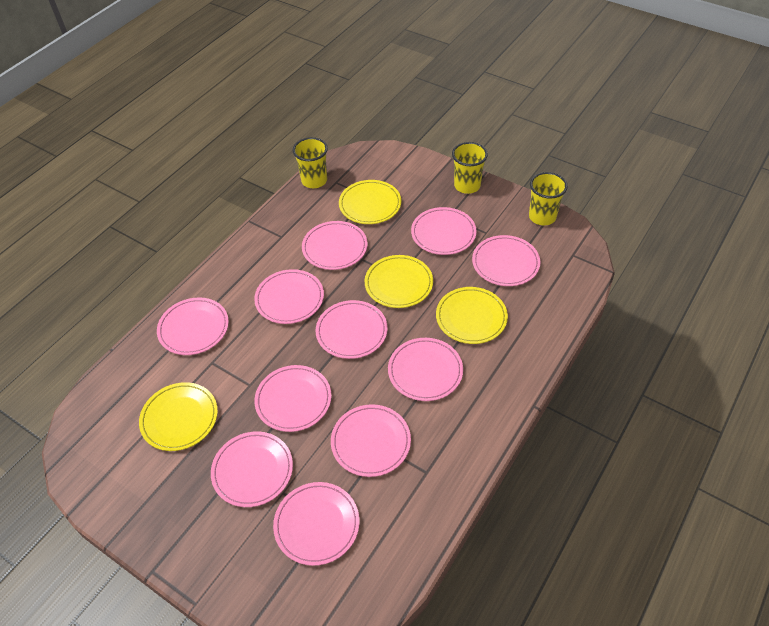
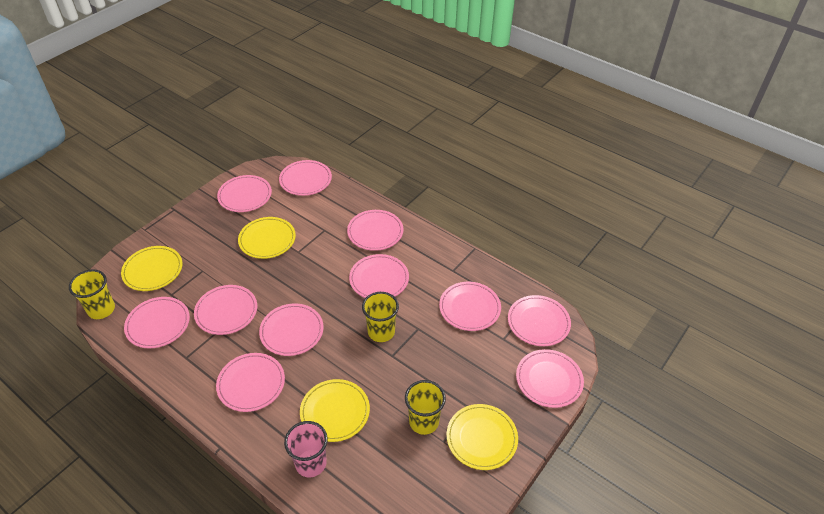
pink cup: 0 -> 1

